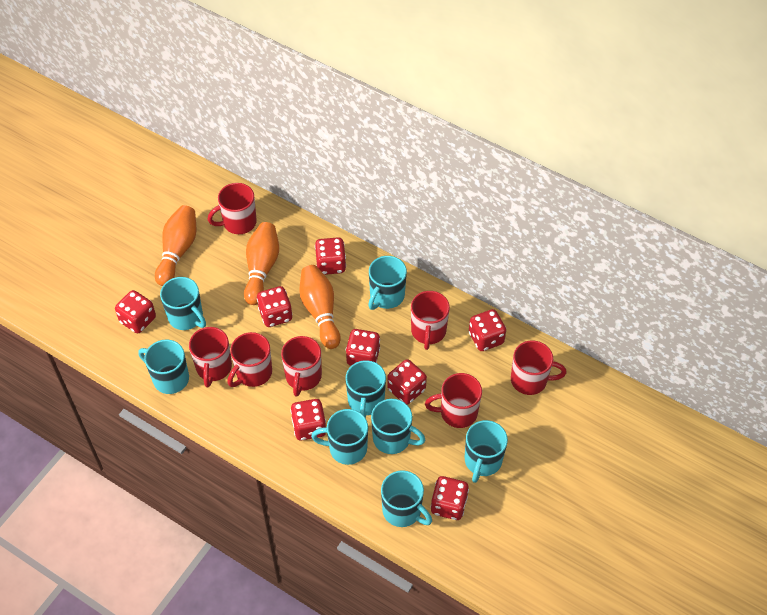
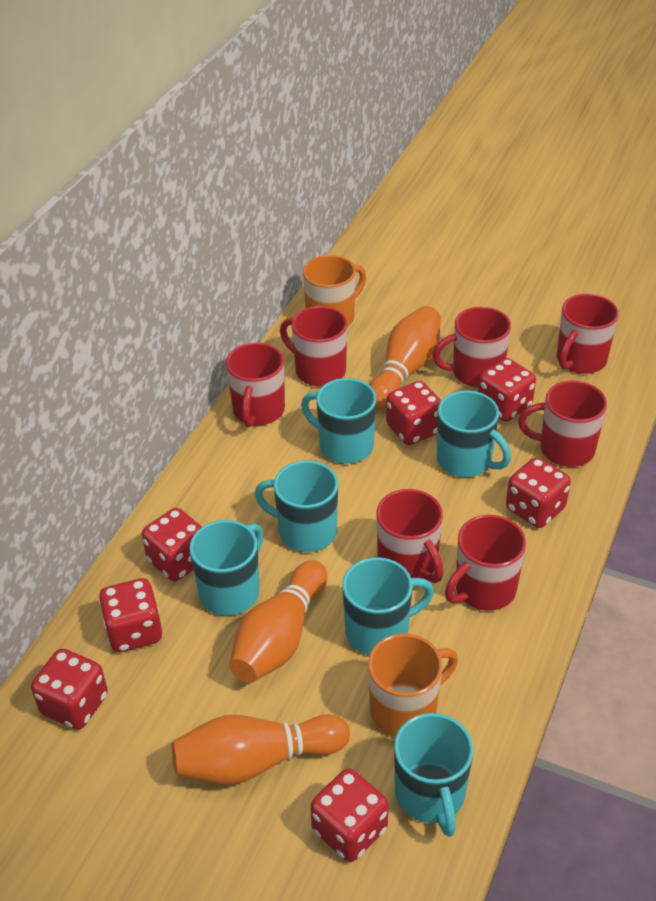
orange mug: 0 -> 2
red dice: 8 -> 7
turquoise mug: 8 -> 6

